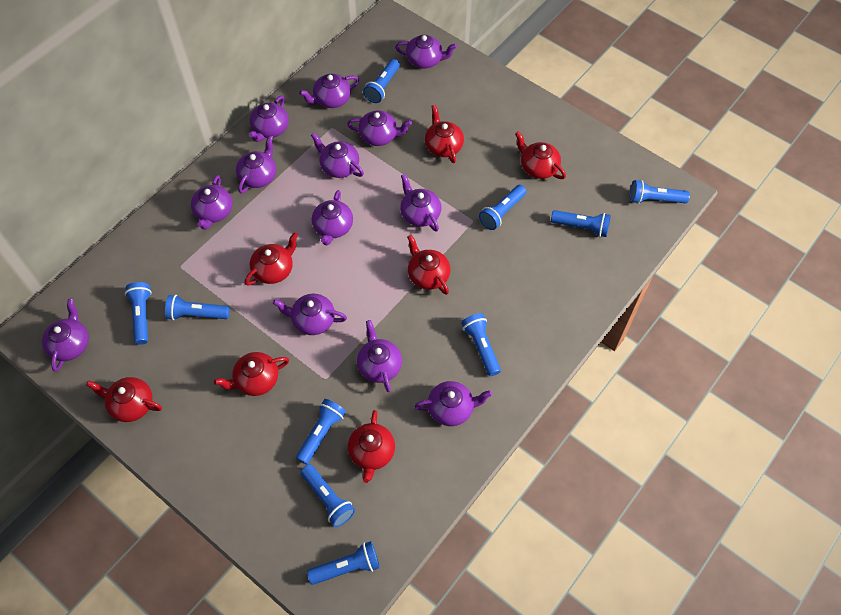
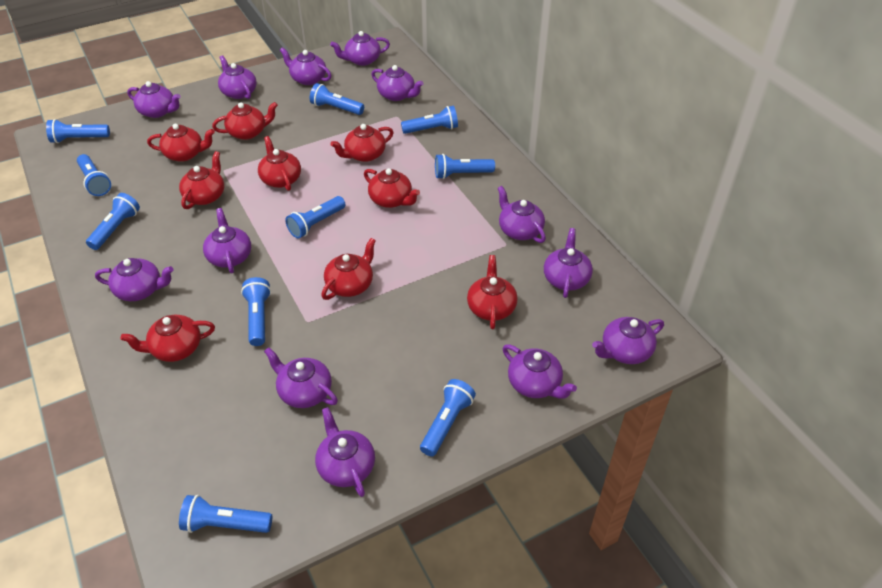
red teapot: 7 -> 9

